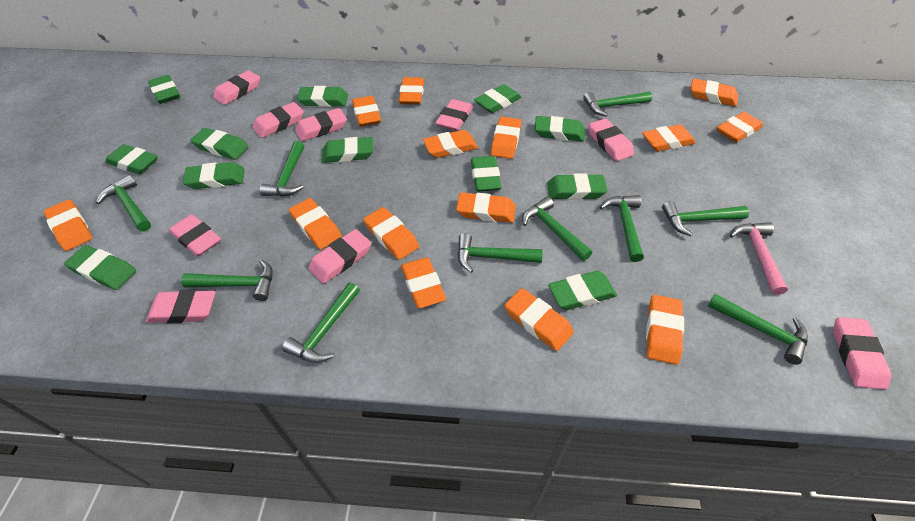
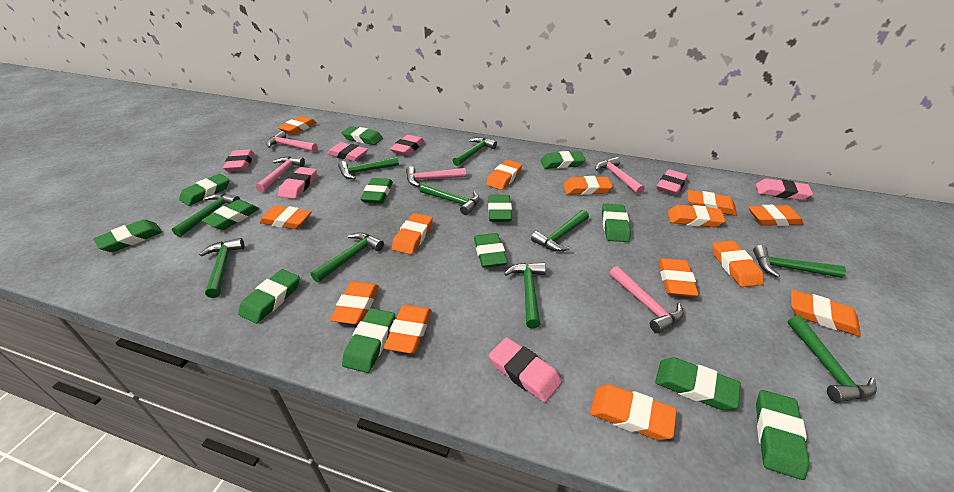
green eraser: 12 -> 13
pink eraser: 9 -> 7
pink hammer: 1 -> 5

